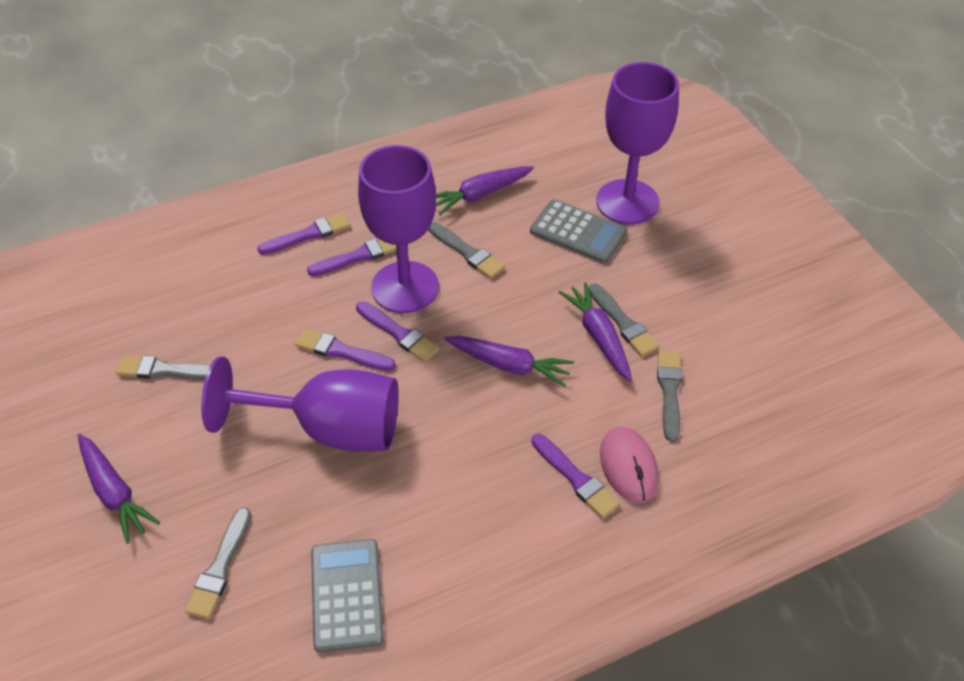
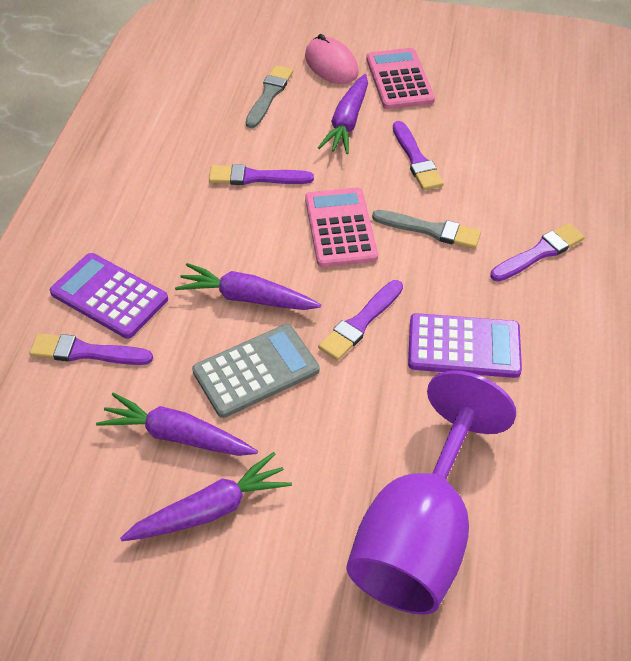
grey brush: 5 -> 2
grey calculator: 2 -> 1
pink calculator: 0 -> 2
purple calculator: 0 -> 2
purple goblet: 3 -> 1

